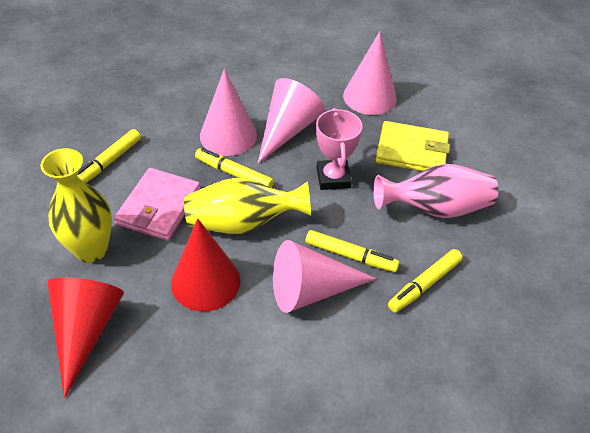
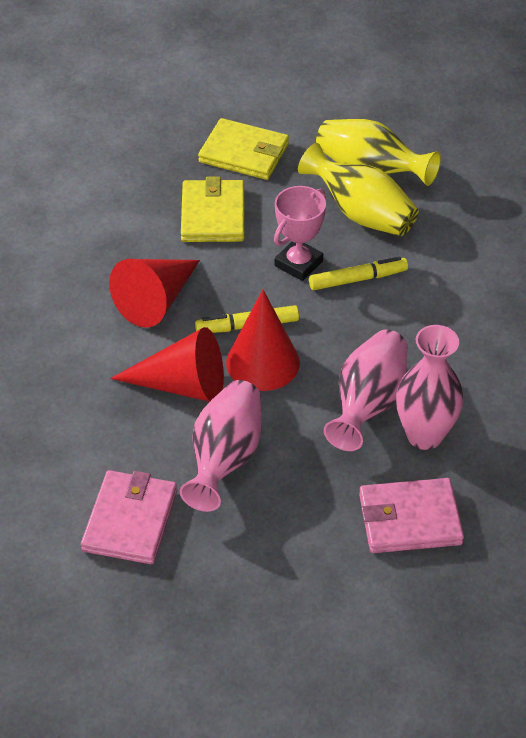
pink cone: 4 -> 0
pink vase: 1 -> 3
pink wallet: 1 -> 2
red cone: 2 -> 3
yellow marker: 4 -> 2
yellow wallet: 1 -> 2

